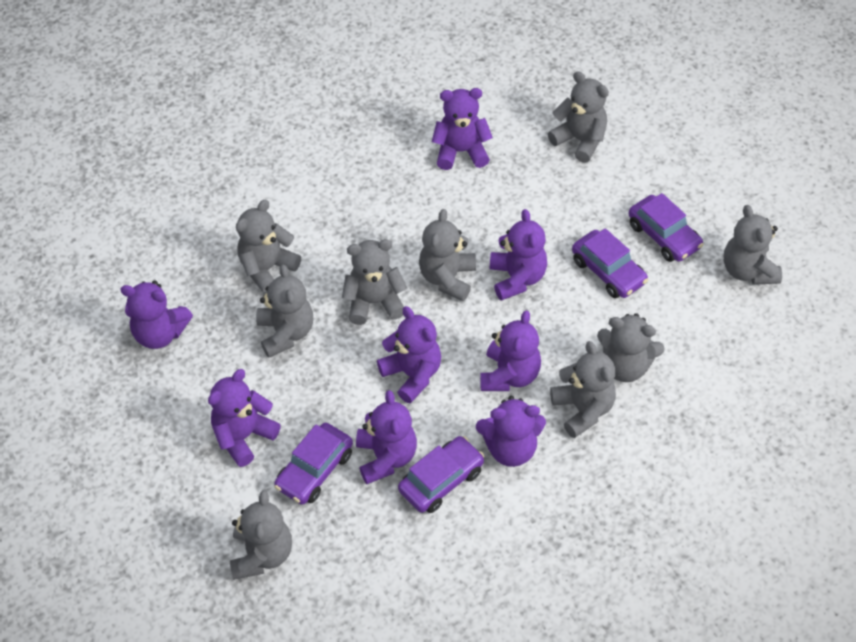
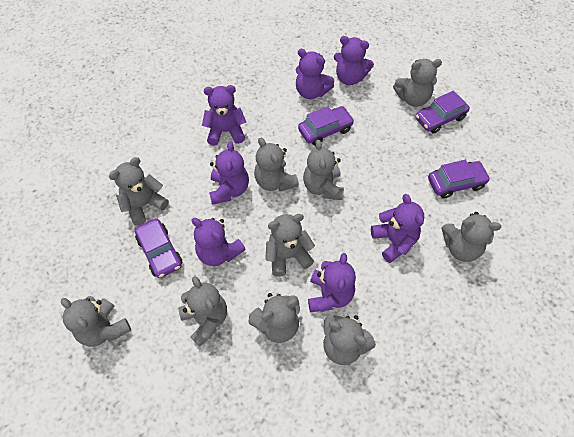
grey teddy bear: 9 -> 10
purple teddy bear: 8 -> 7

